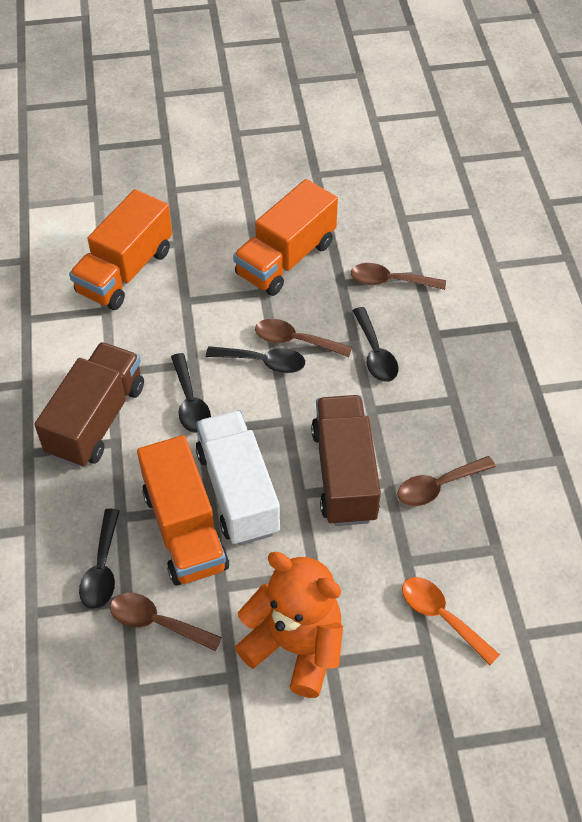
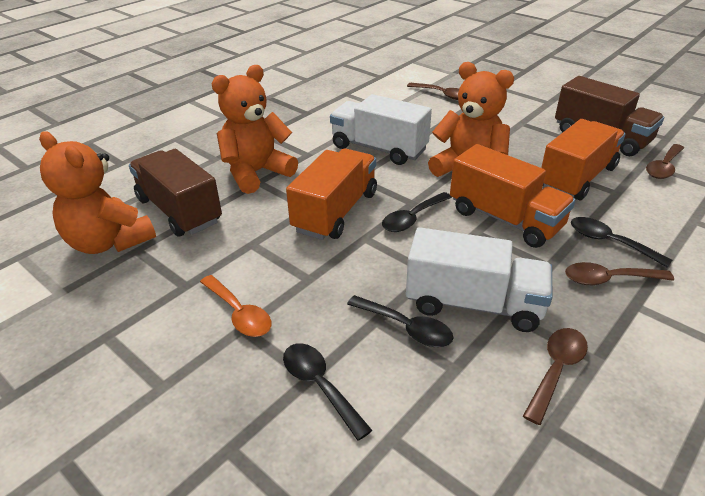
orange teddy bear: 1 -> 3
white truck: 1 -> 2

